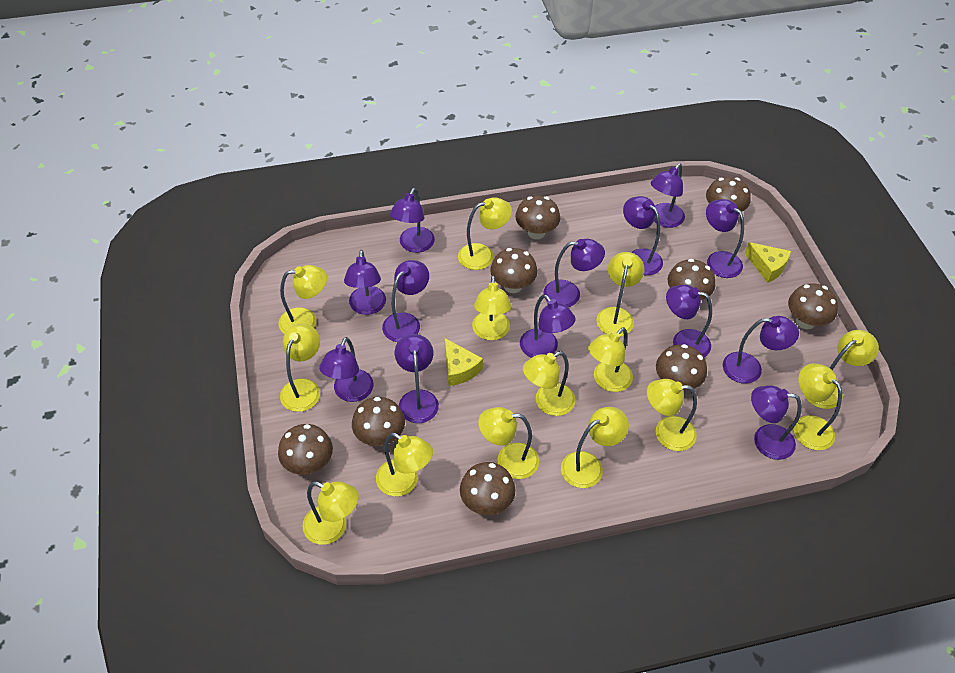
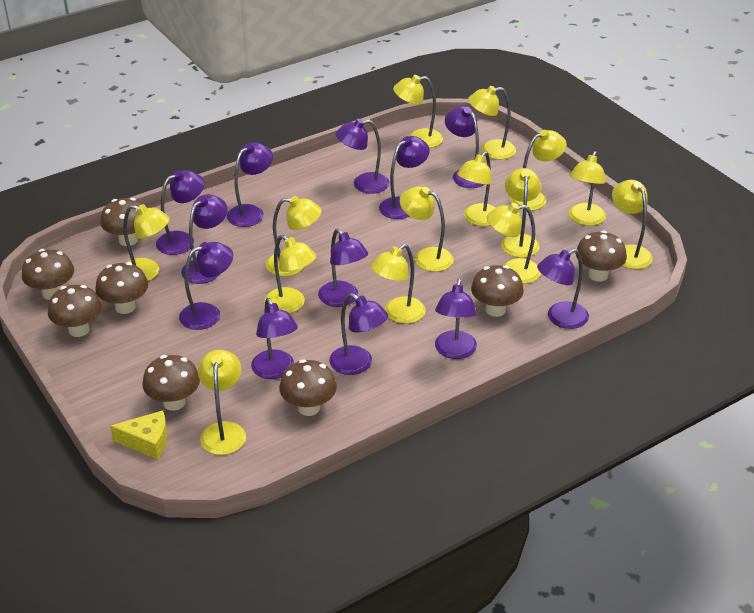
brown mushroom: 9 -> 8
purple lamp: 13 -> 12
yellow cheese: 2 -> 1

